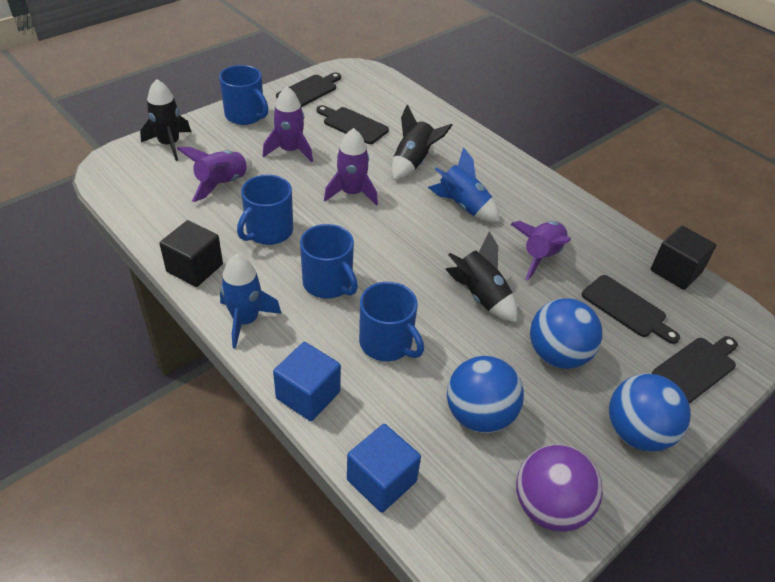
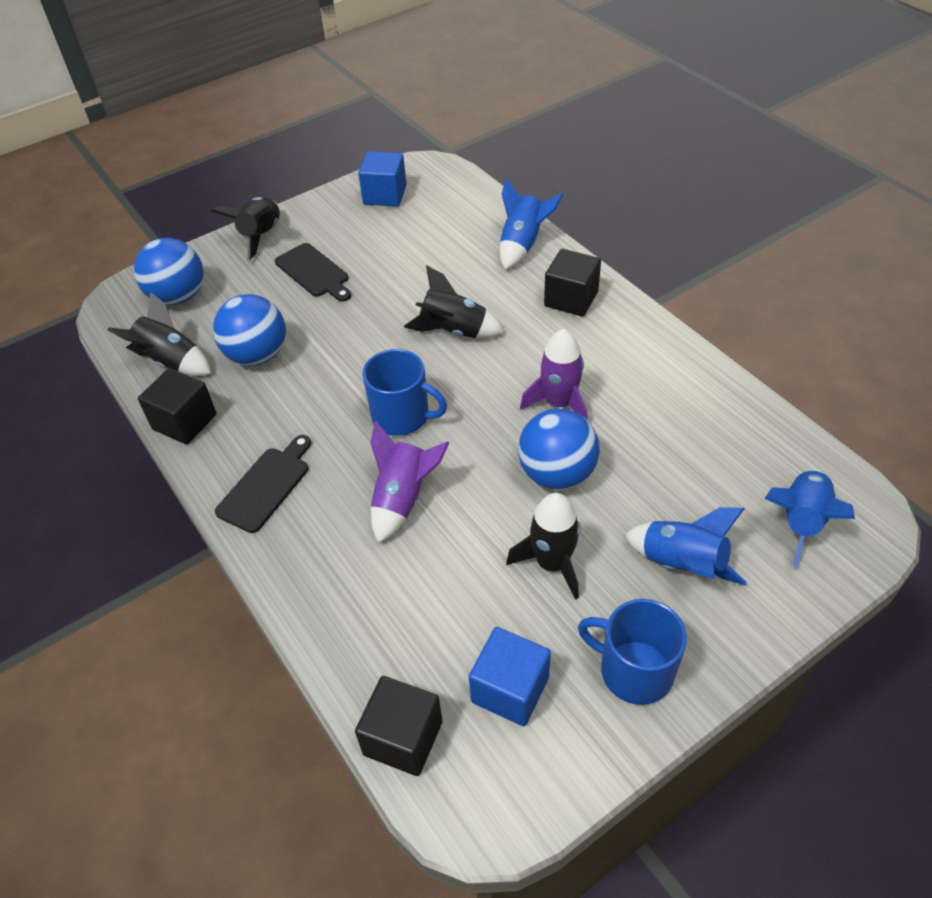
black cube: 2 -> 3
black cutting board: 4 -> 2
black rocket: 3 -> 4
blue mug: 4 -> 2
blue rocket: 2 -> 3
purple ball: 1 -> 0
purple rocket: 4 -> 2

